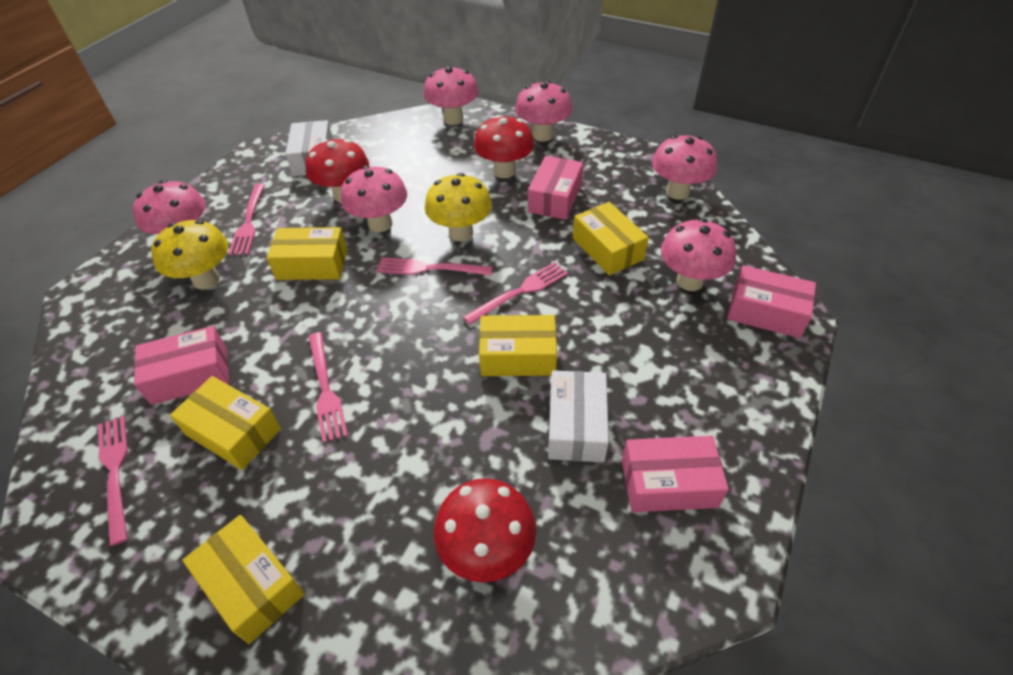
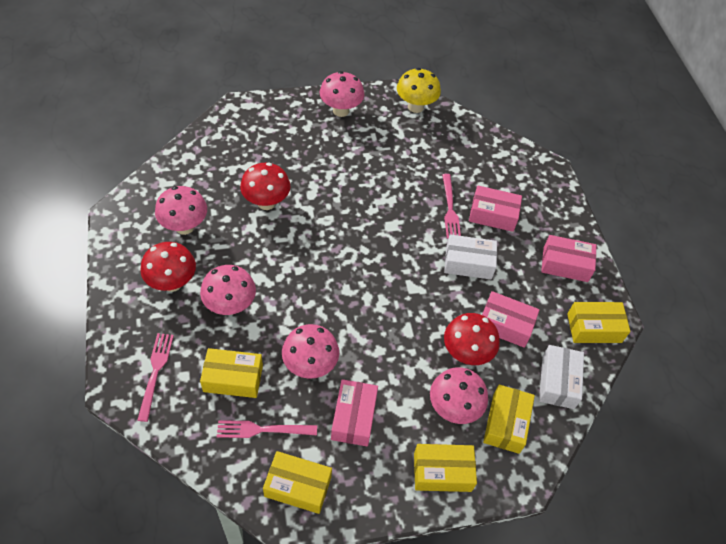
pink fork: 5 -> 3
pink mushroom: 6 -> 5
yellow mushroom: 2 -> 1

